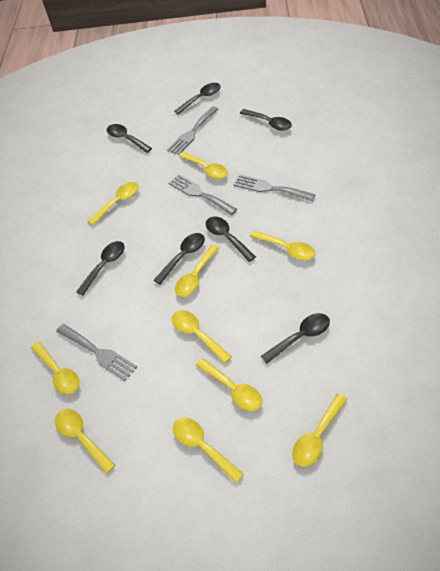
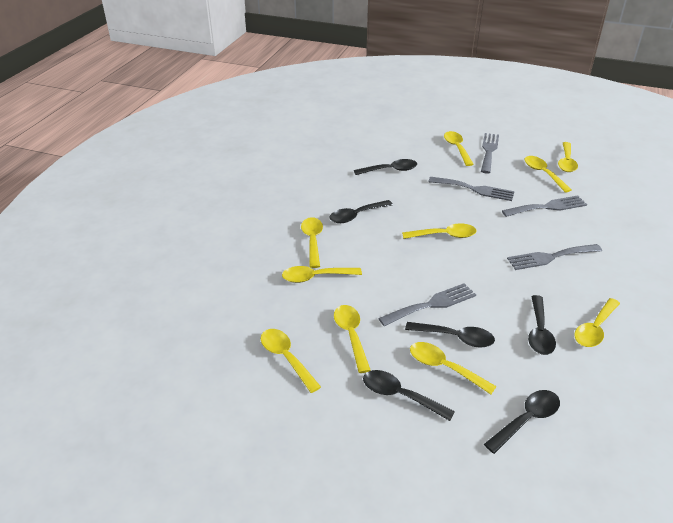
black spoon: 7 -> 6
grey fork: 4 -> 5

